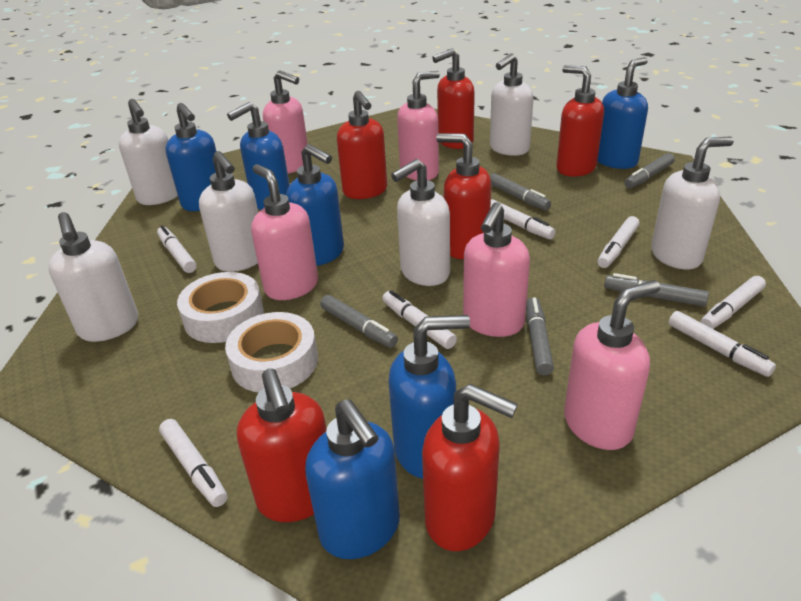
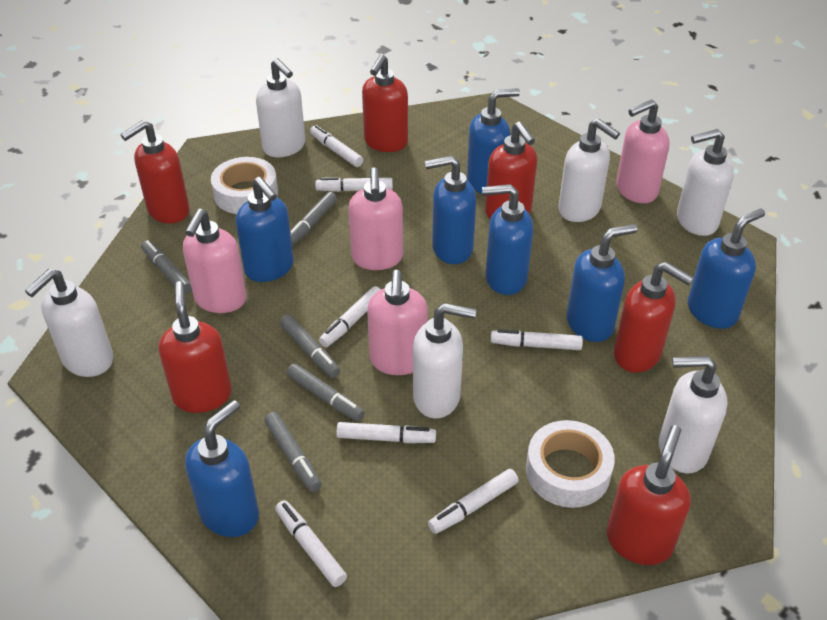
blue soap dispenser: 6 -> 7
pink soap dispenser: 5 -> 4

